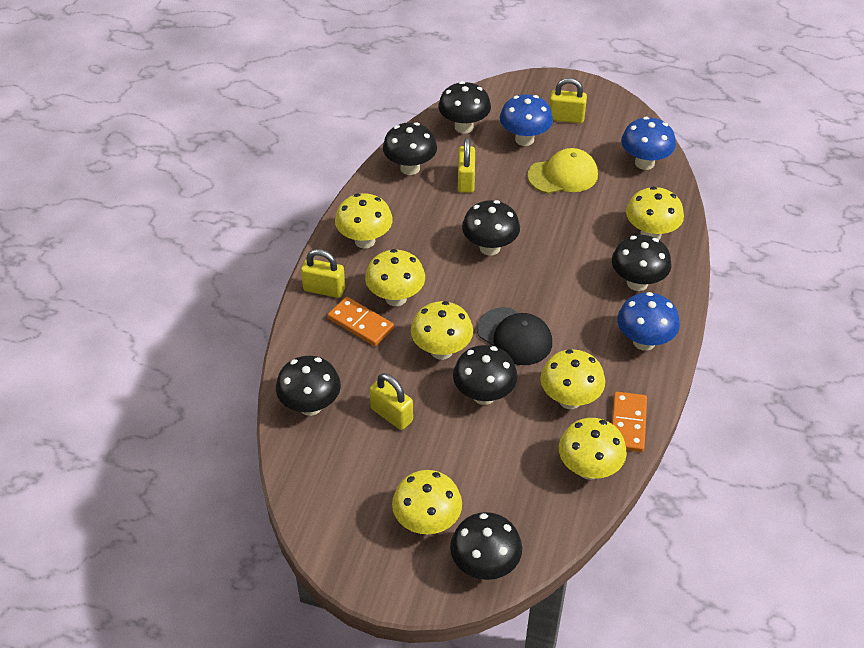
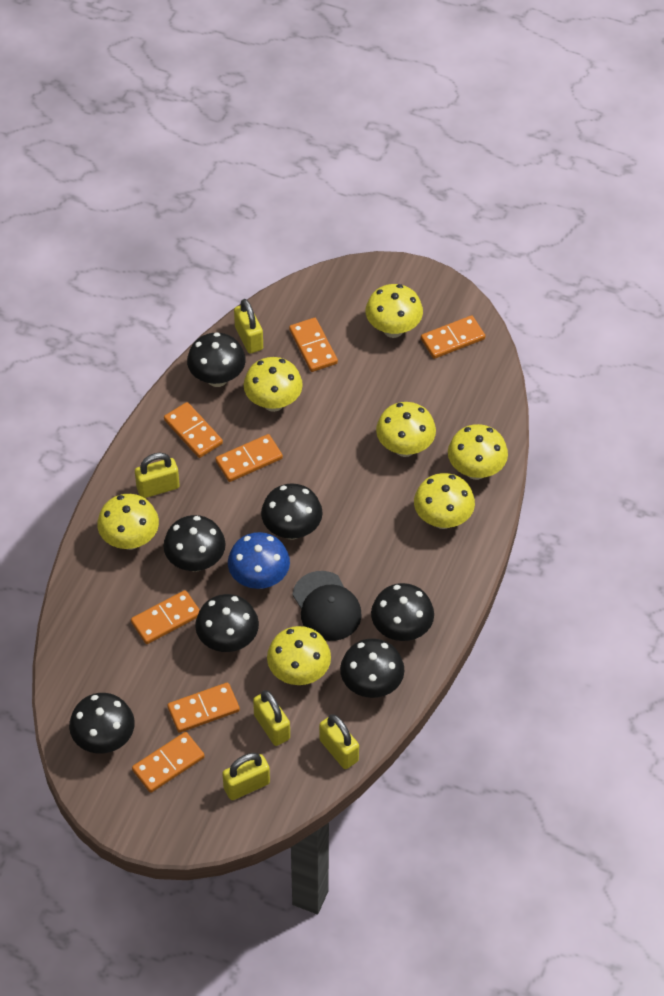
blue mushroom: 3 -> 1
orange domino: 2 -> 7
yellow cap: 1 -> 0
yellow padlock: 4 -> 5

